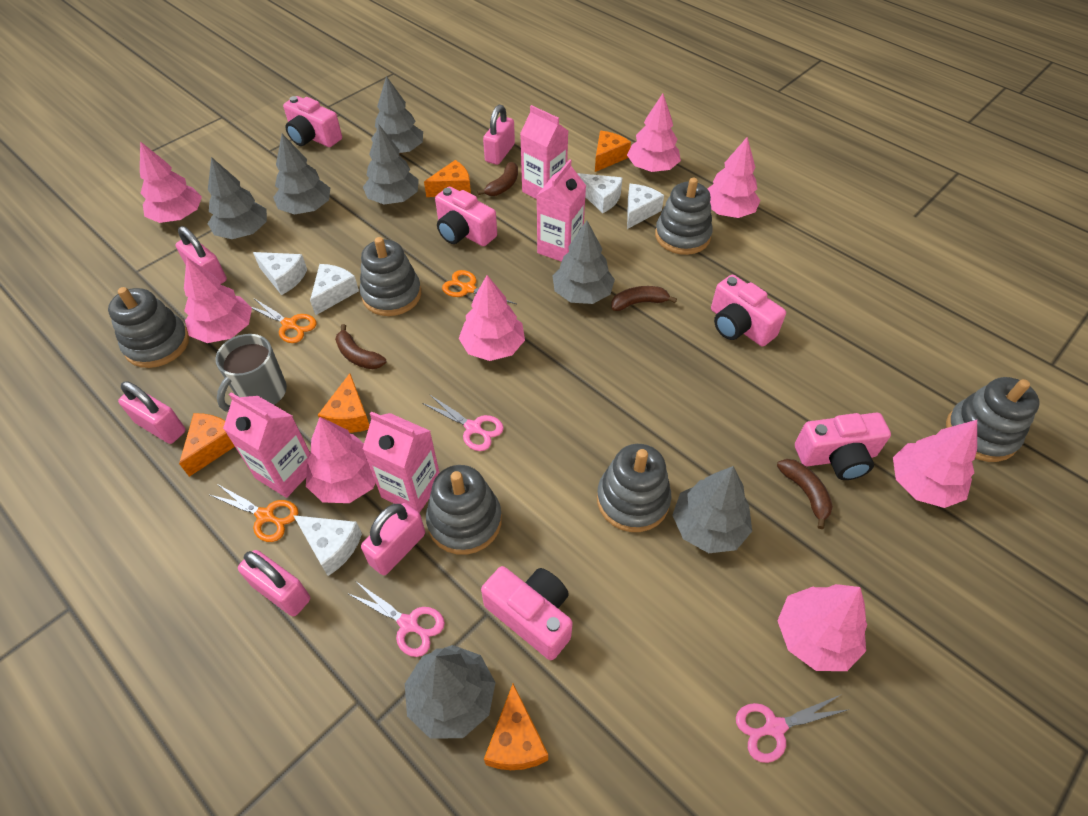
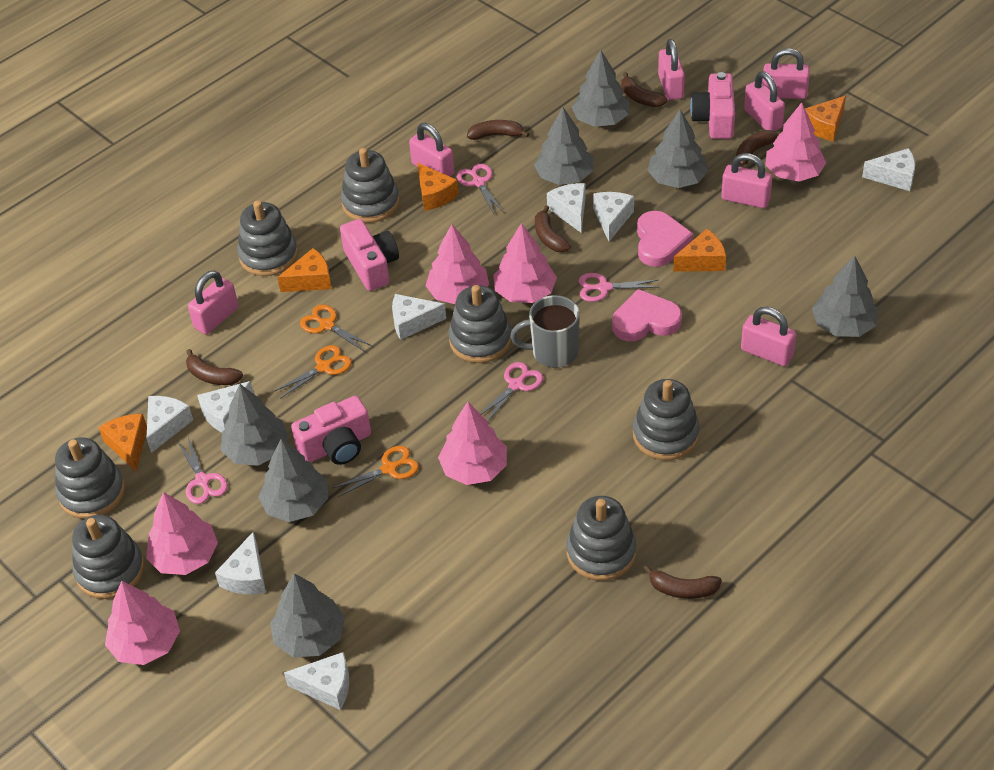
brown banana: 4 -> 6
grey stacking toy: 6 -> 7
pink camera: 5 -> 3
pink carton: 4 -> 0
pink heart: 0 -> 2
pink padlock: 5 -> 7
pink scissors: 3 -> 4
pink tree: 8 -> 6
white cheese: 5 -> 8

